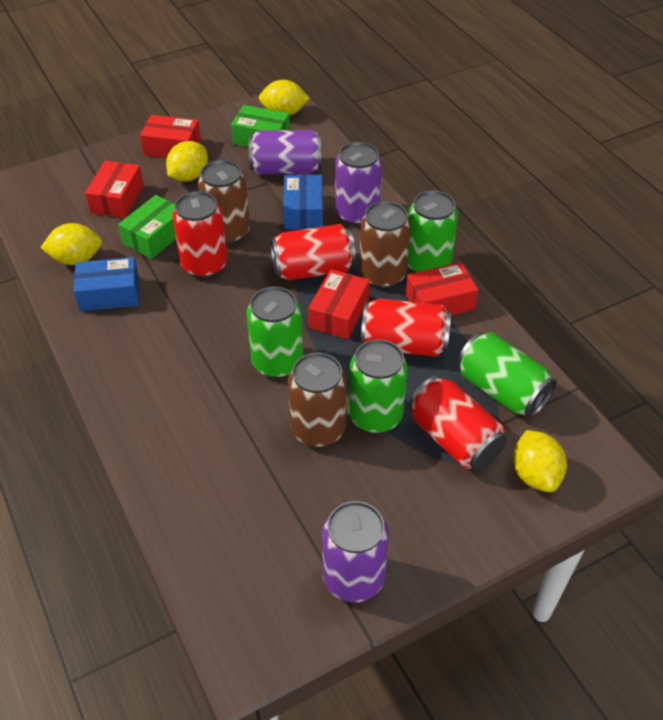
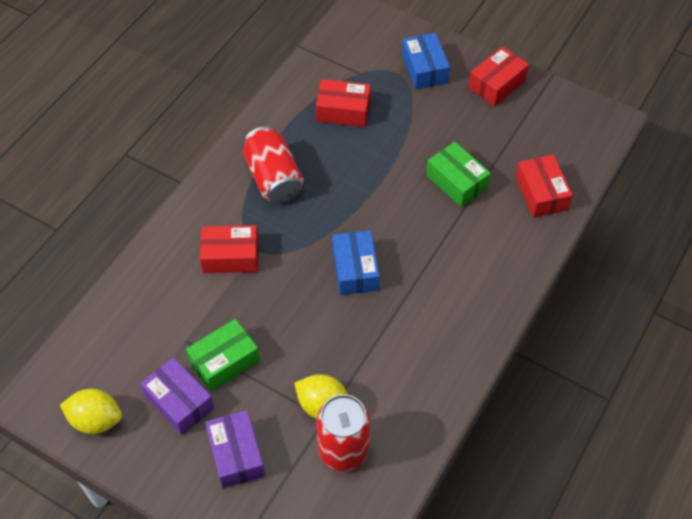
brown can: 3 -> 0
green can: 4 -> 0
purple box: 0 -> 2
purple can: 3 -> 0
red can: 4 -> 2
yellow lemon: 4 -> 2

